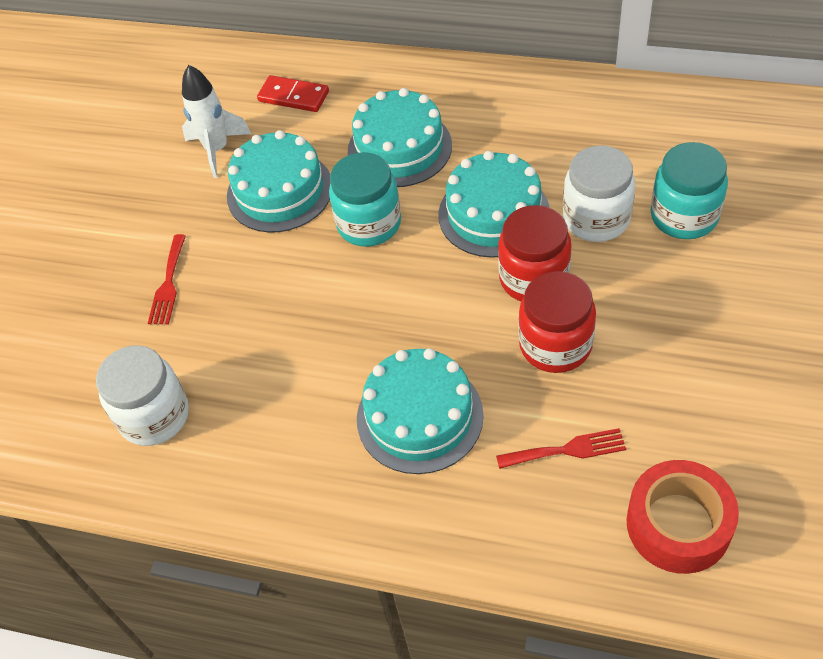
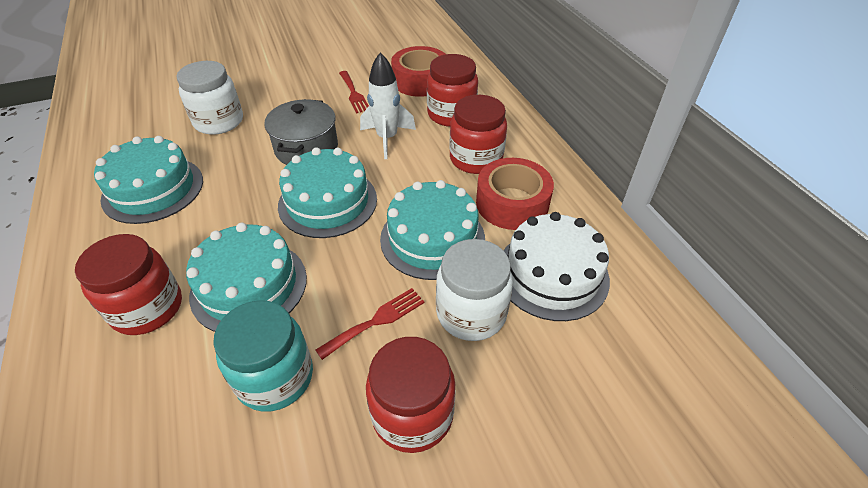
grey pot: 0 -> 1
red domino: 1 -> 0
red jar: 2 -> 4
red tape: 1 -> 2
turquoise jar: 2 -> 1
white cake: 0 -> 1

